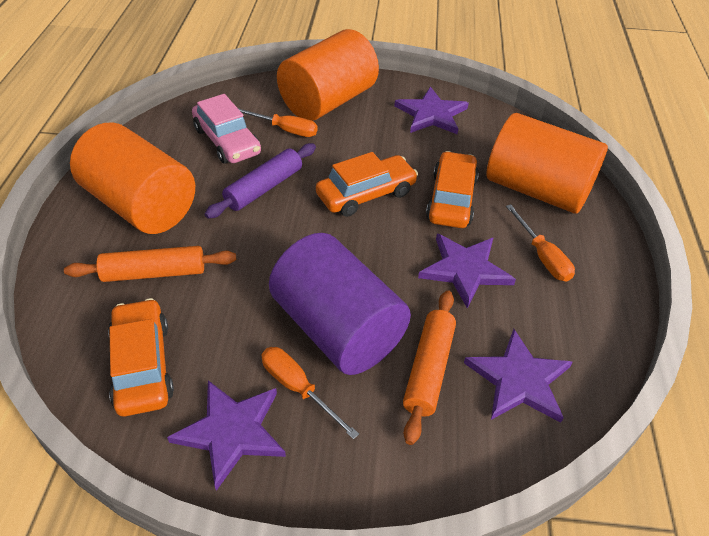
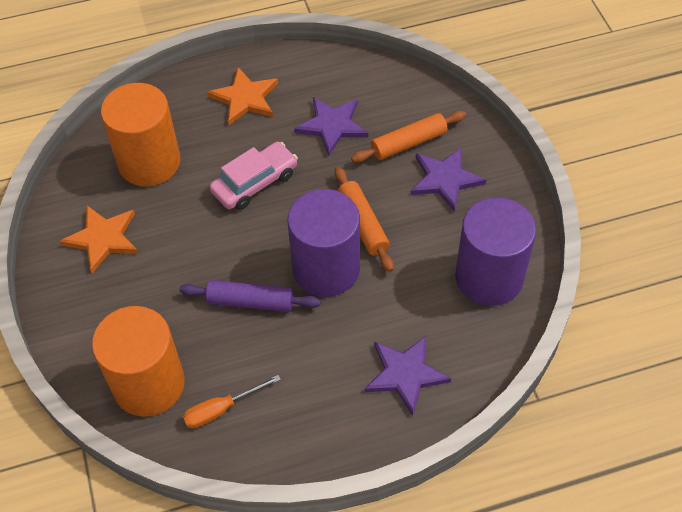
orange car: 3 -> 0
orange cylinder: 3 -> 2
orange screwdriver: 3 -> 1
orange star: 0 -> 2
purple cylinder: 1 -> 2
purple star: 4 -> 3

